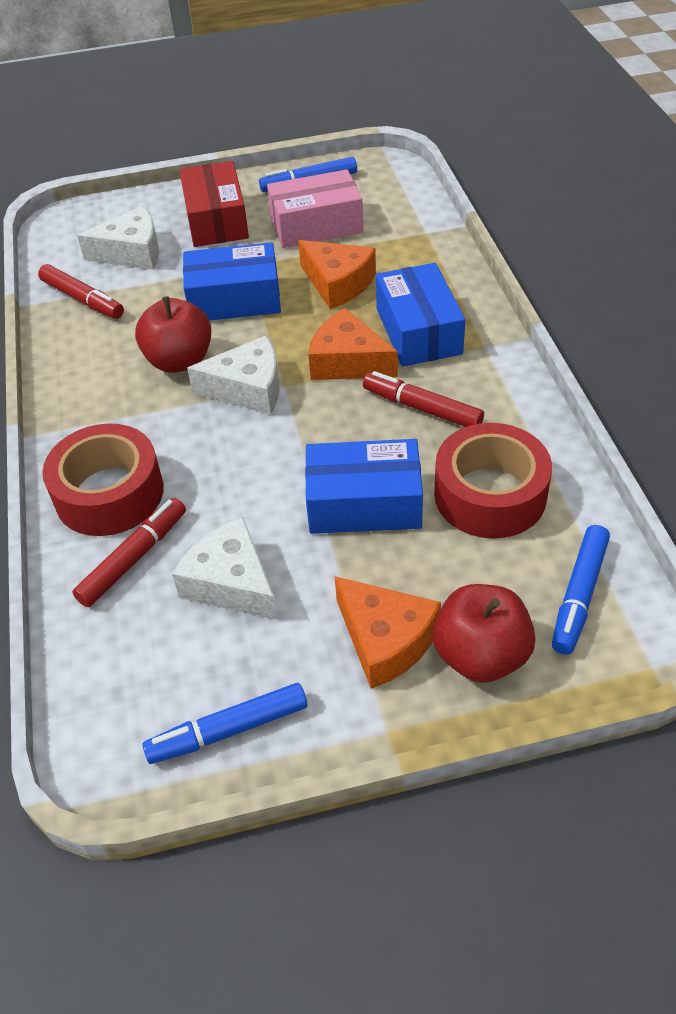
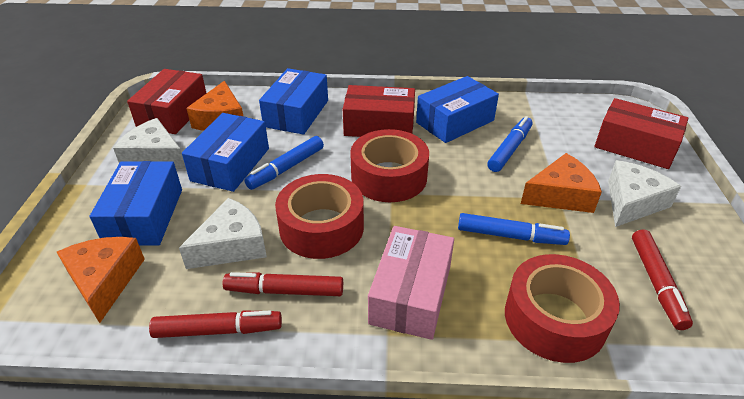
blue box: 3 -> 4
red apple: 2 -> 0
red box: 1 -> 3
red tape: 2 -> 3

